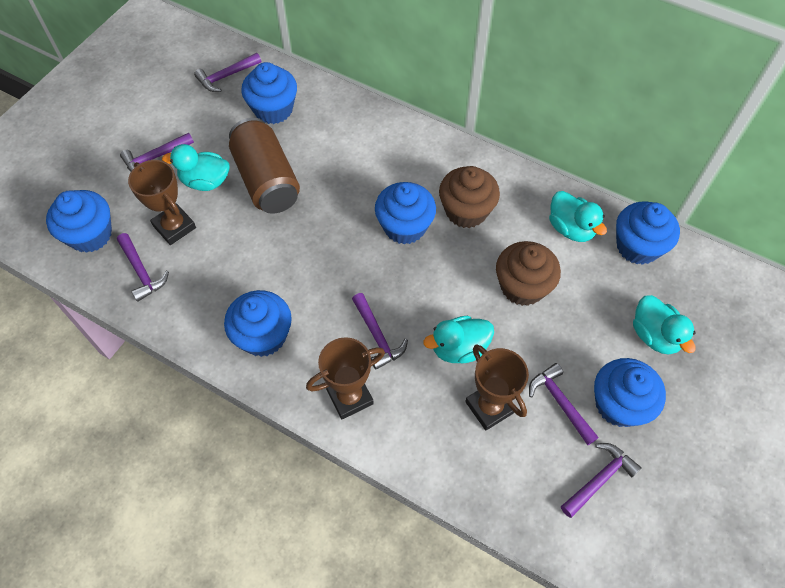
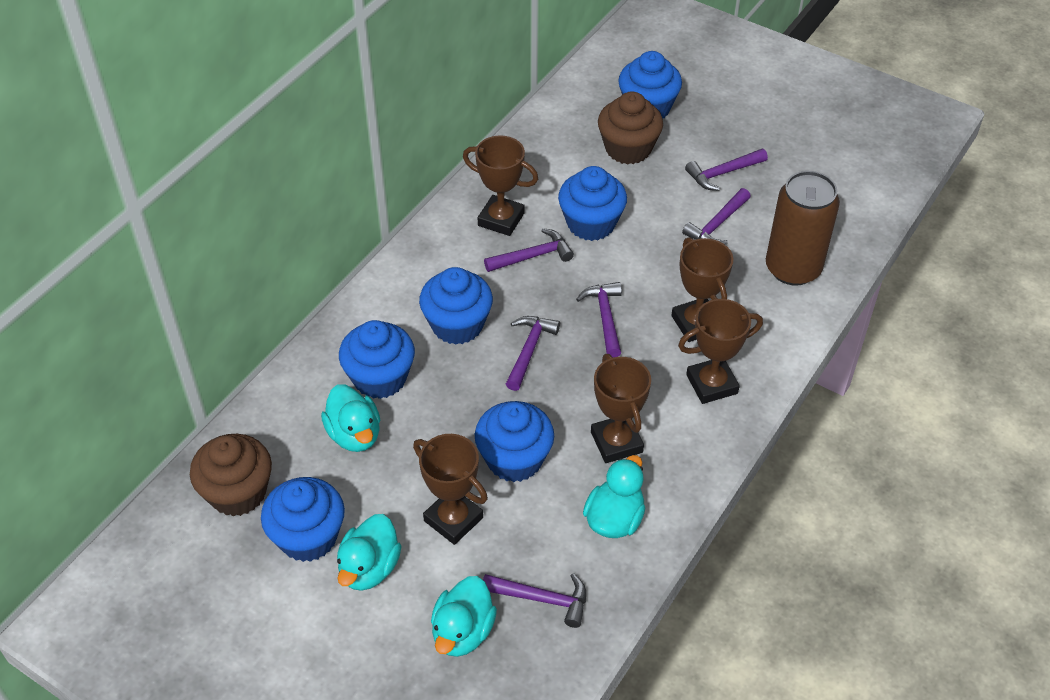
brown trophy: 3 -> 5

